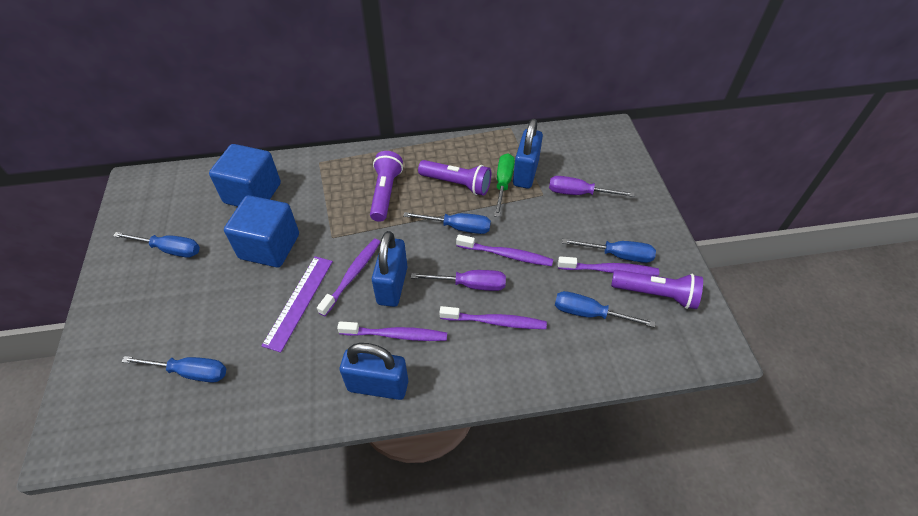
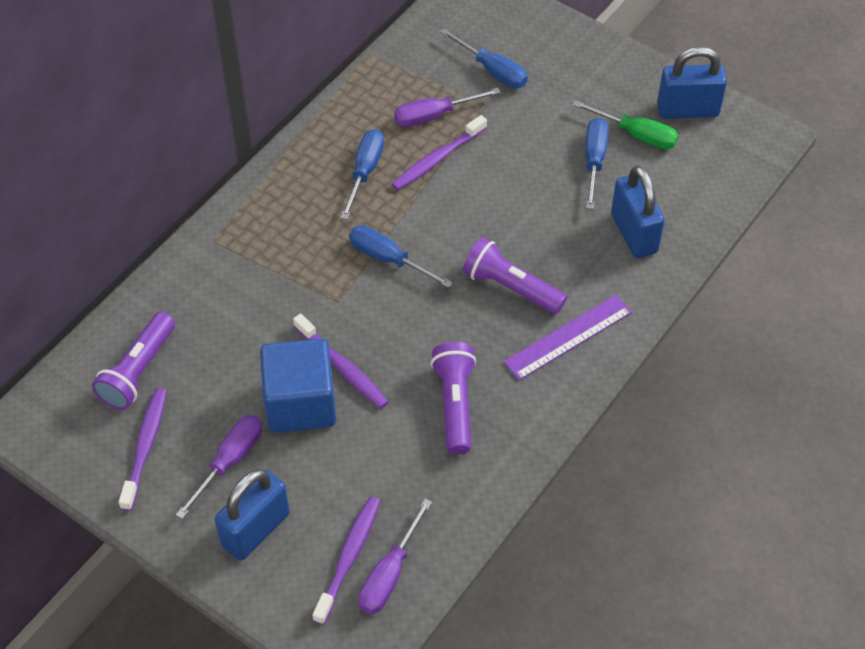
blue cube: 2 -> 1
blue screwdriver: 5 -> 4
purple screwdriver: 2 -> 3
purple toothbrush: 5 -> 4

